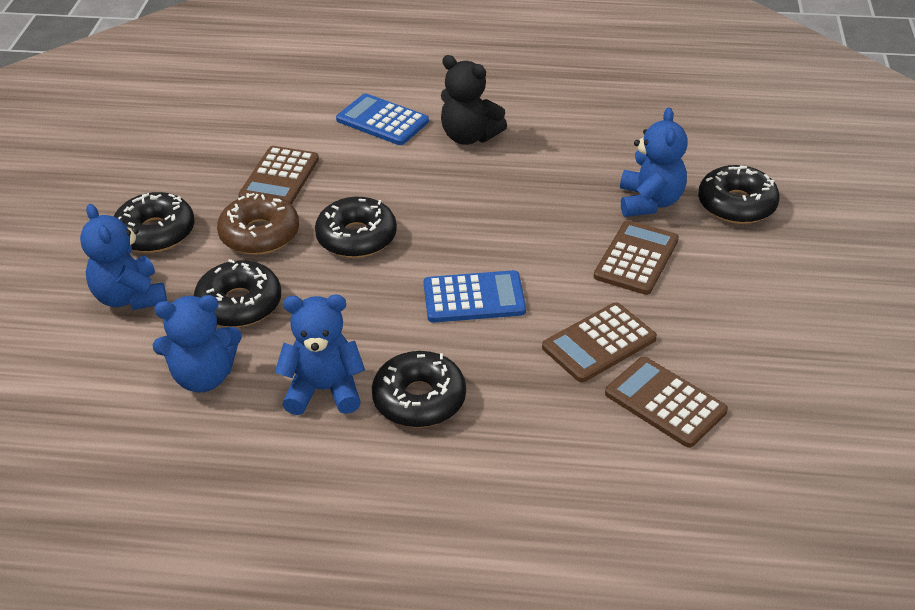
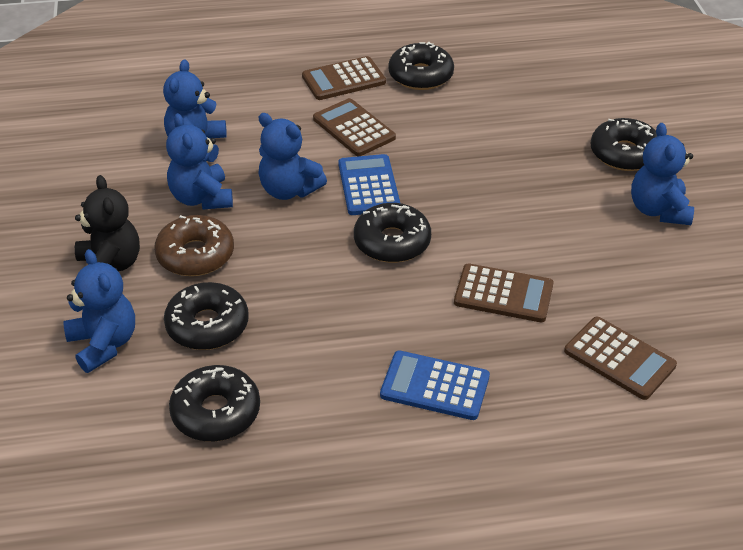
blue teddy bear: 4 -> 5

